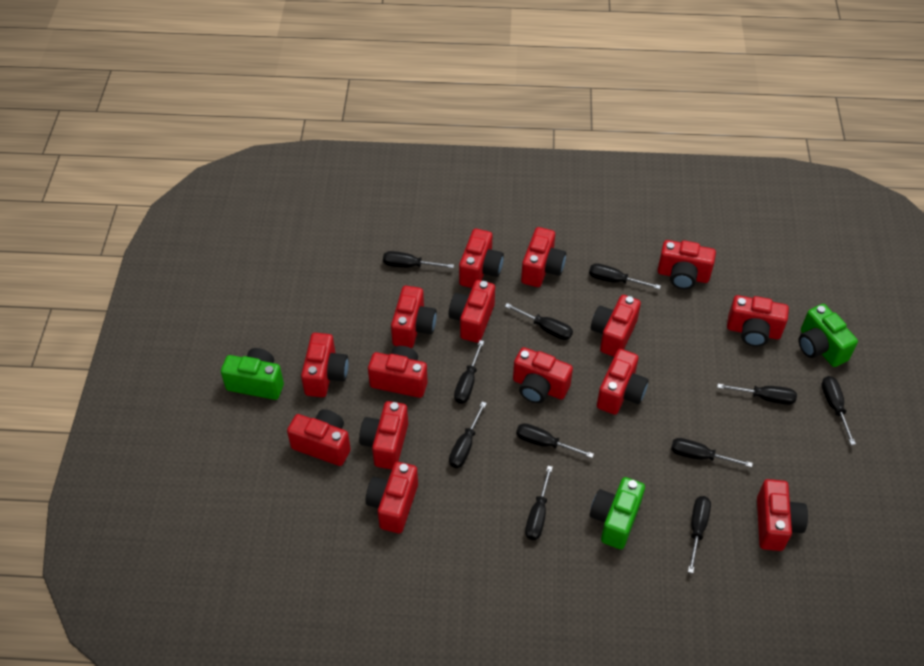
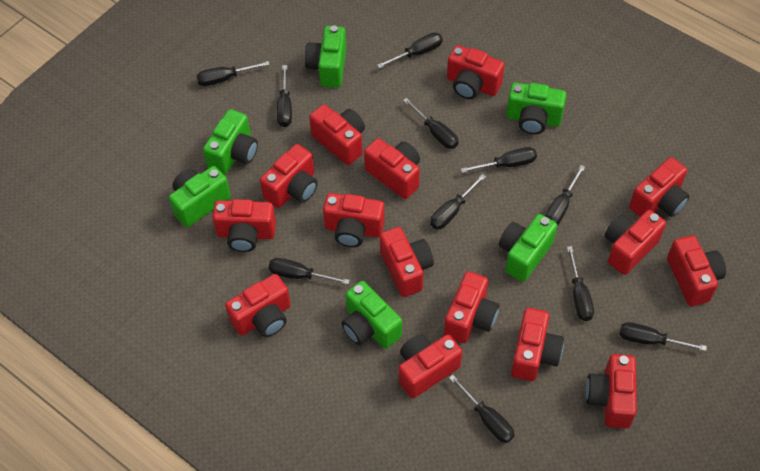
green camera: 3 -> 6

